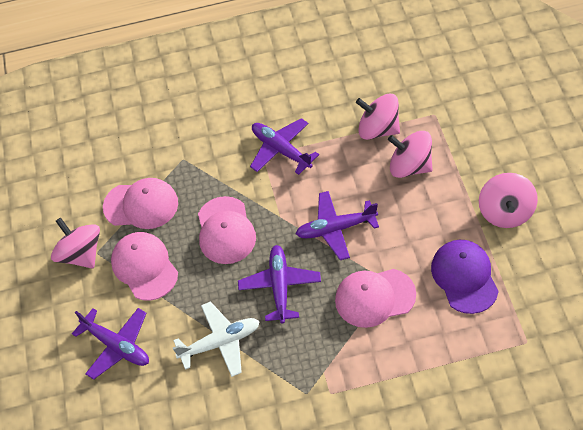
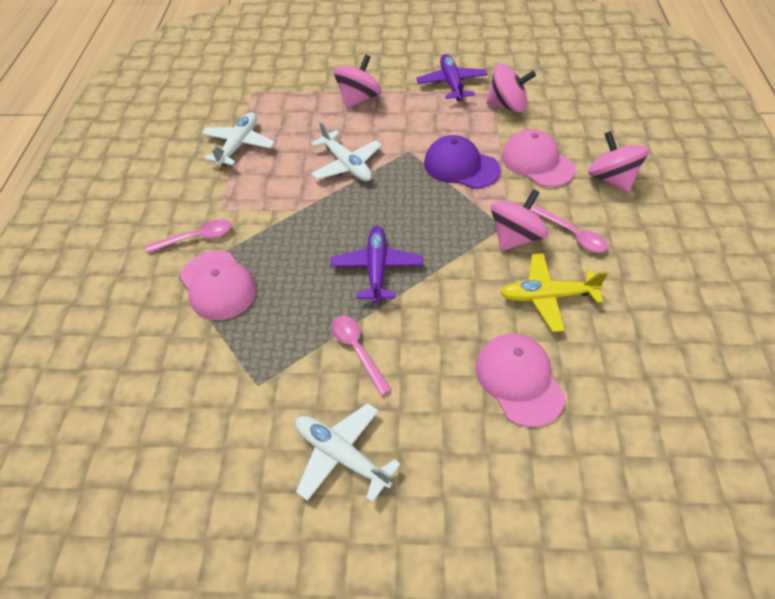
pink cap: 4 -> 3
pink spoon: 0 -> 3
purple plane: 4 -> 2
white plane: 1 -> 3
yellow plane: 0 -> 1

